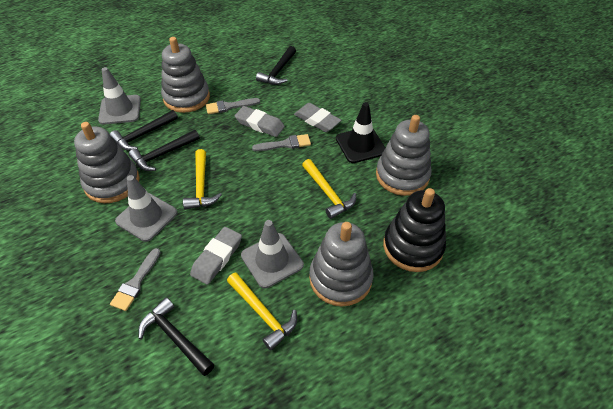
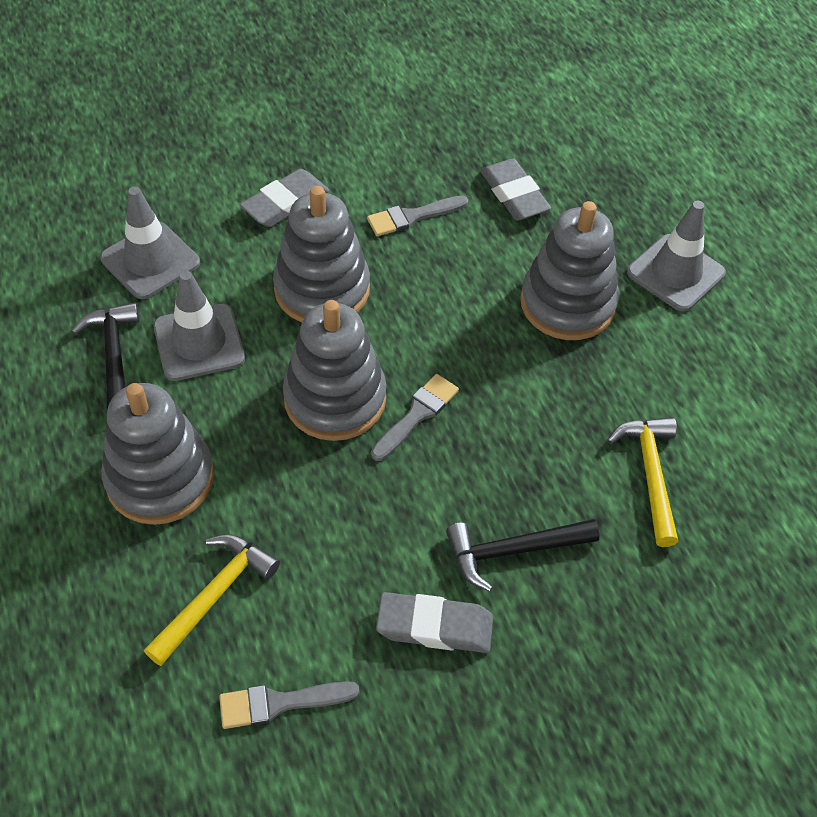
black hammer: 4 -> 2
black stacking toy: 1 -> 0
black traffic cone: 1 -> 0
yellow hammer: 3 -> 2

